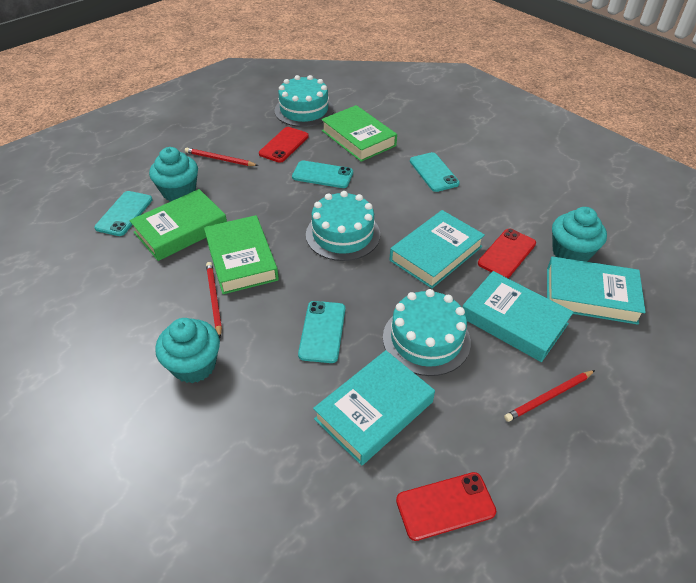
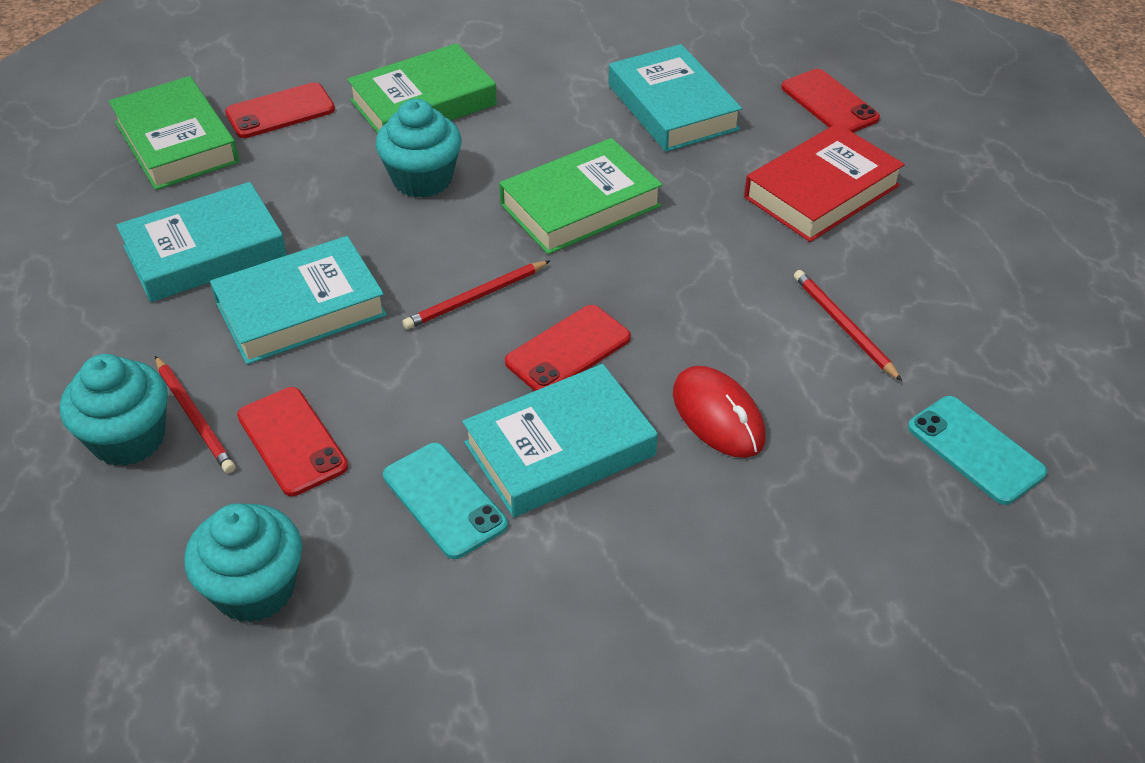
red book: 0 -> 1
red mouse: 0 -> 1
red phone: 3 -> 4
turquoise cake: 3 -> 0
turquoise phone: 4 -> 2

